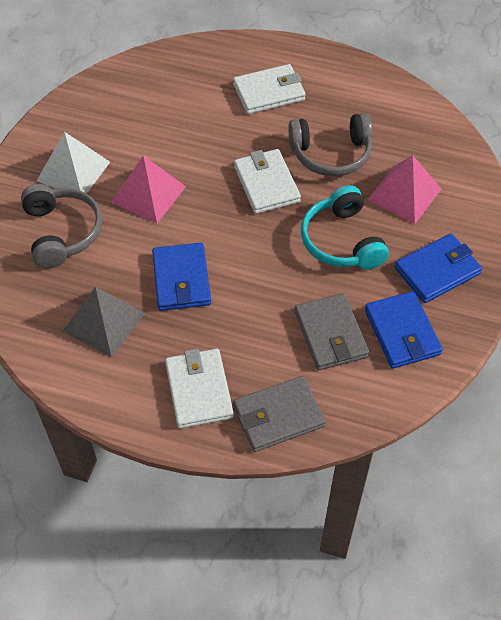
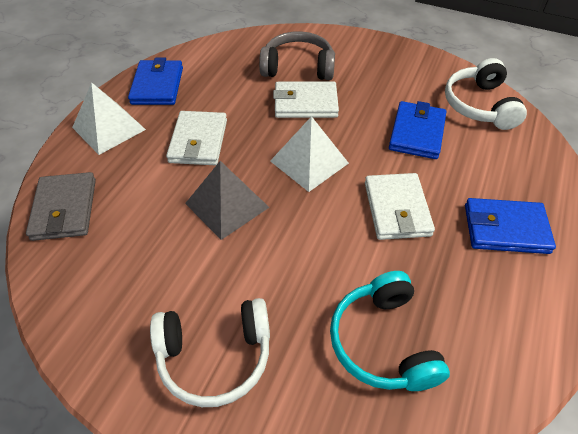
grey headphones: 2 -> 1
grey wallet: 2 -> 1
pink pyramid: 2 -> 0
white headphones: 0 -> 2
white pyramid: 1 -> 2

